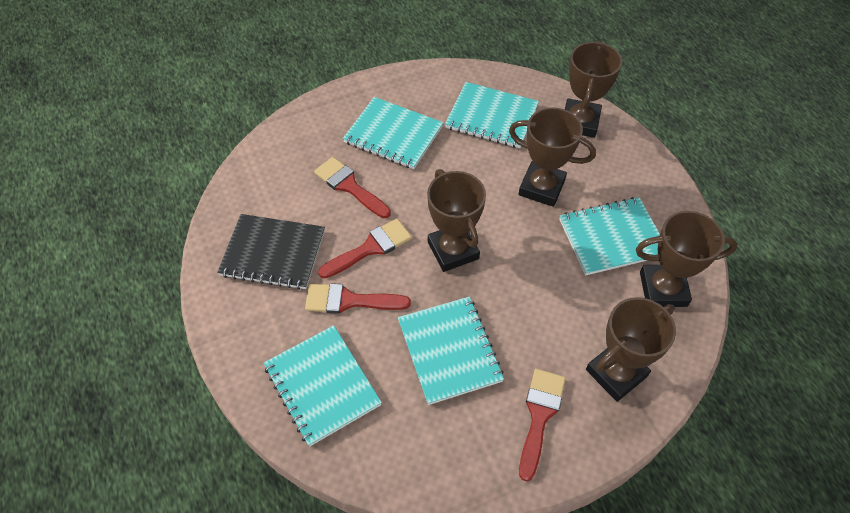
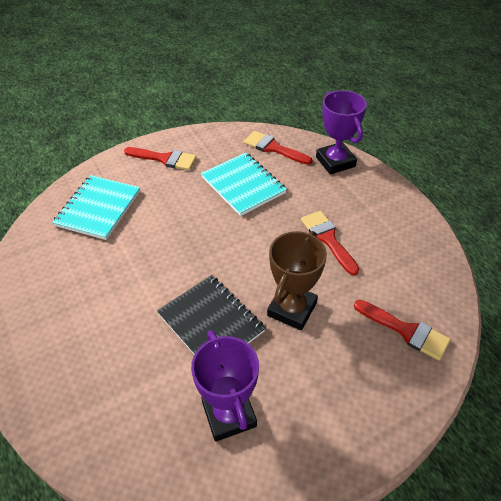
brown trophy: 5 -> 1
purple trophy: 0 -> 2
turquoise notebook: 5 -> 2

